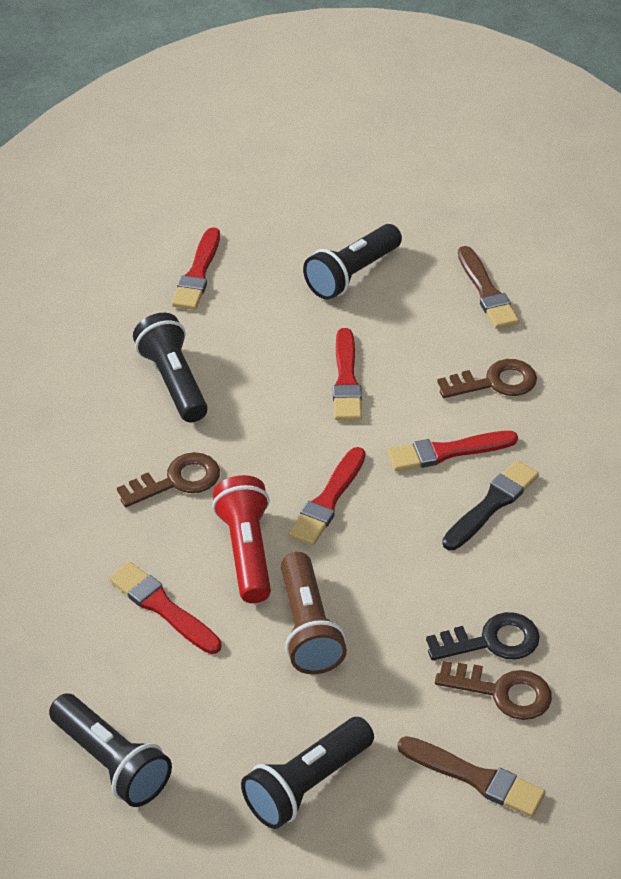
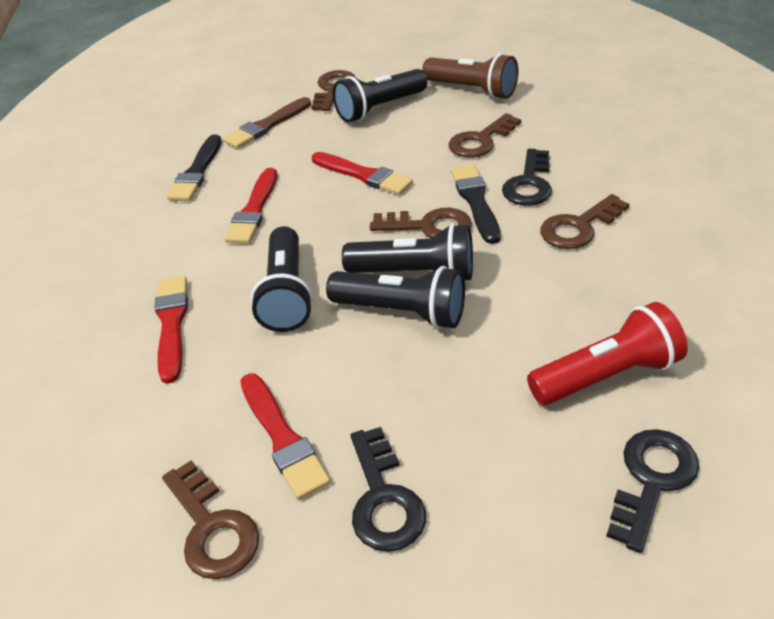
black brush: 1 -> 2
black key: 1 -> 3
brown brush: 2 -> 1
brown key: 3 -> 5
red brush: 5 -> 4

